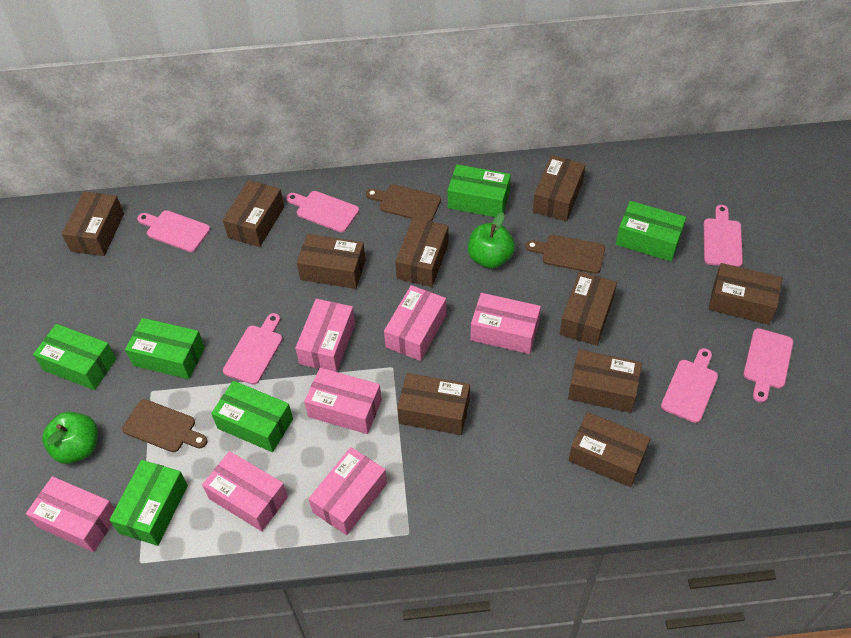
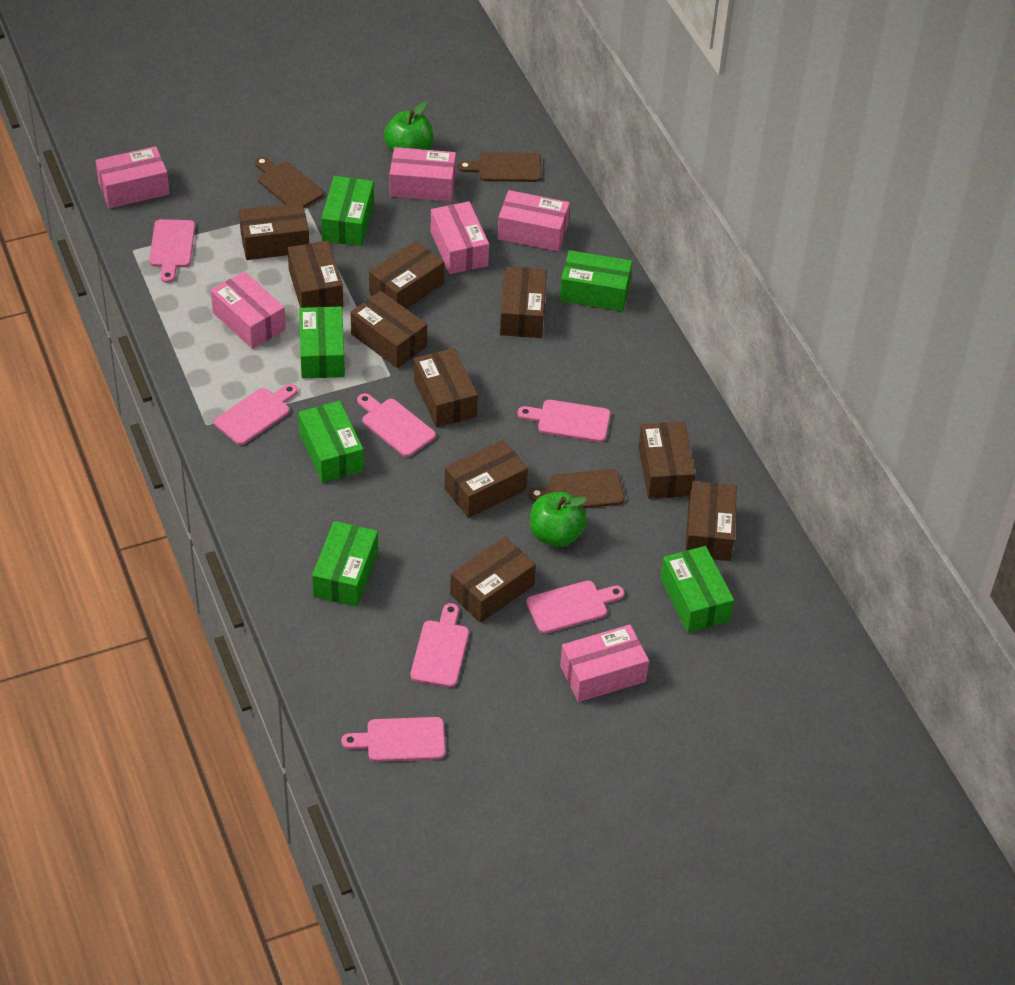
pink box: 7 -> 6
pink cutting board: 6 -> 7

